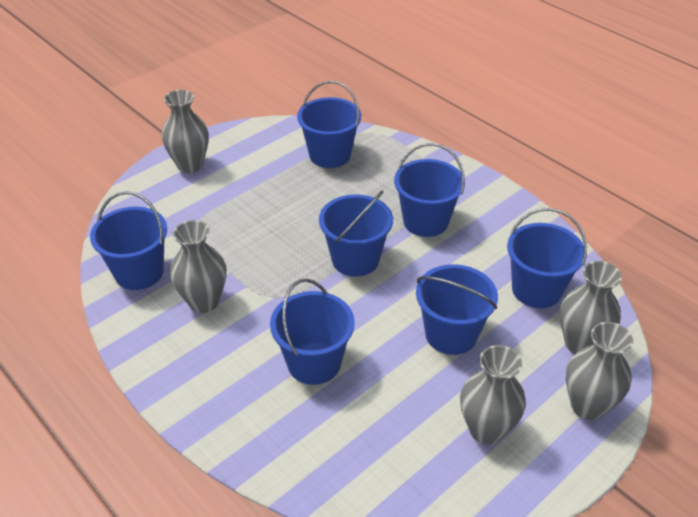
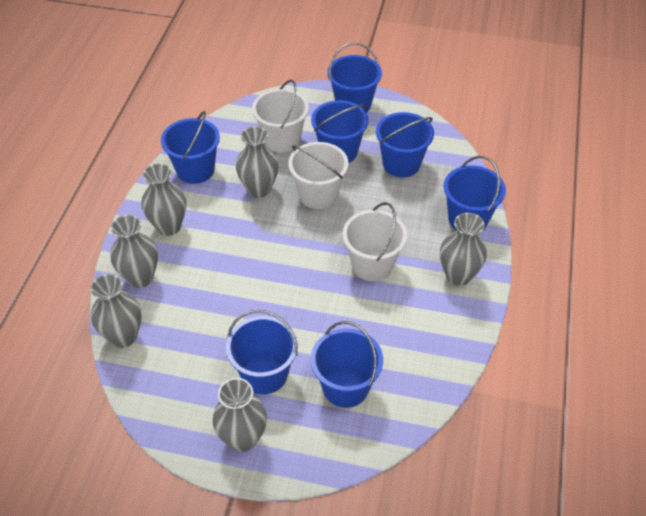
grey vase: 5 -> 6
white bucket: 0 -> 3

